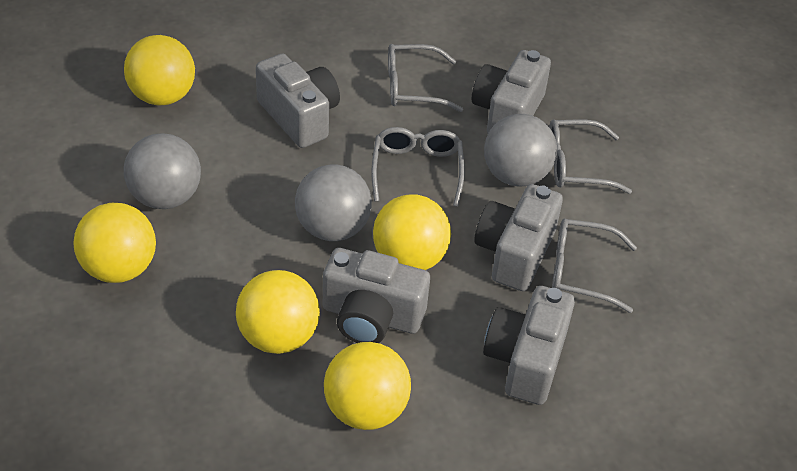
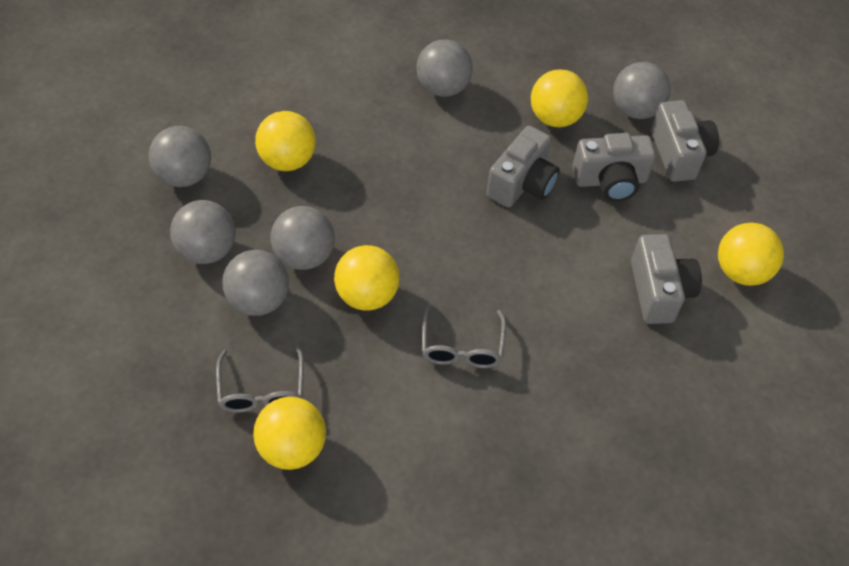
grey ball: 3 -> 6
grey camera: 5 -> 4
grey glasses: 4 -> 2

